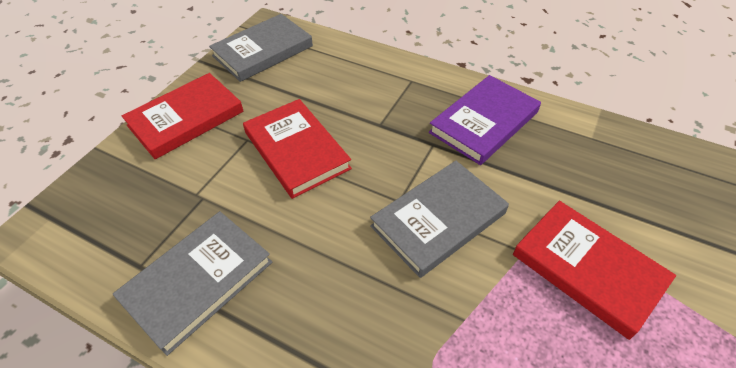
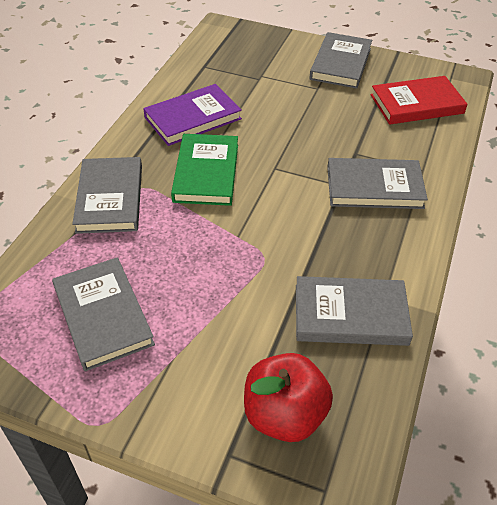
green book: 0 -> 1
grey book: 3 -> 5
red apple: 0 -> 1
red book: 3 -> 1

